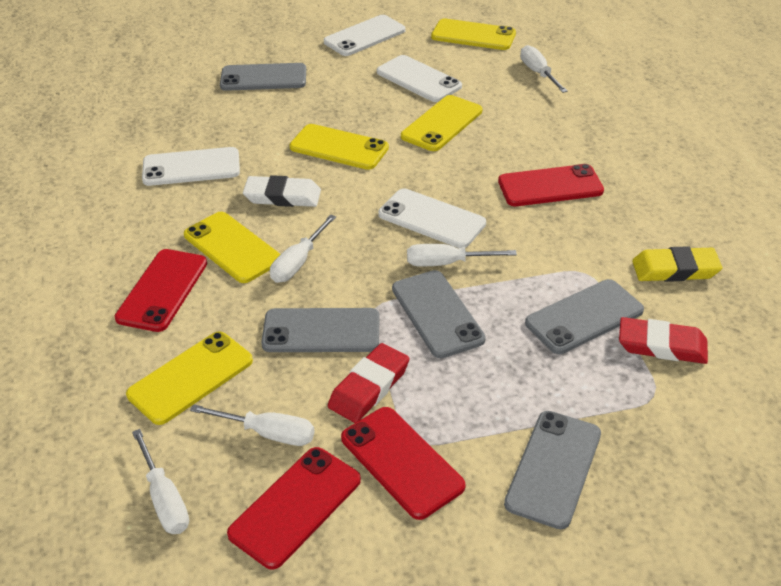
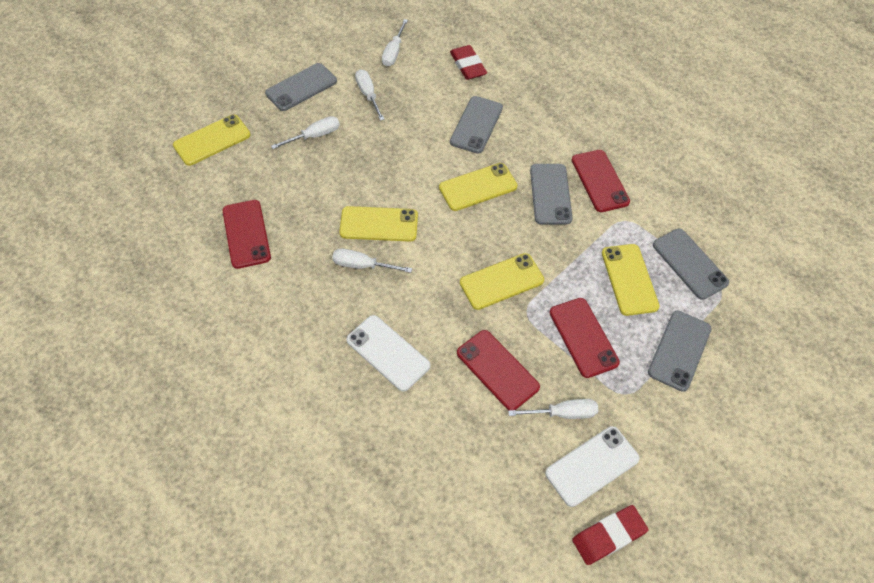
white eraser: 1 -> 0
white phone: 4 -> 2
yellow eraser: 1 -> 0

